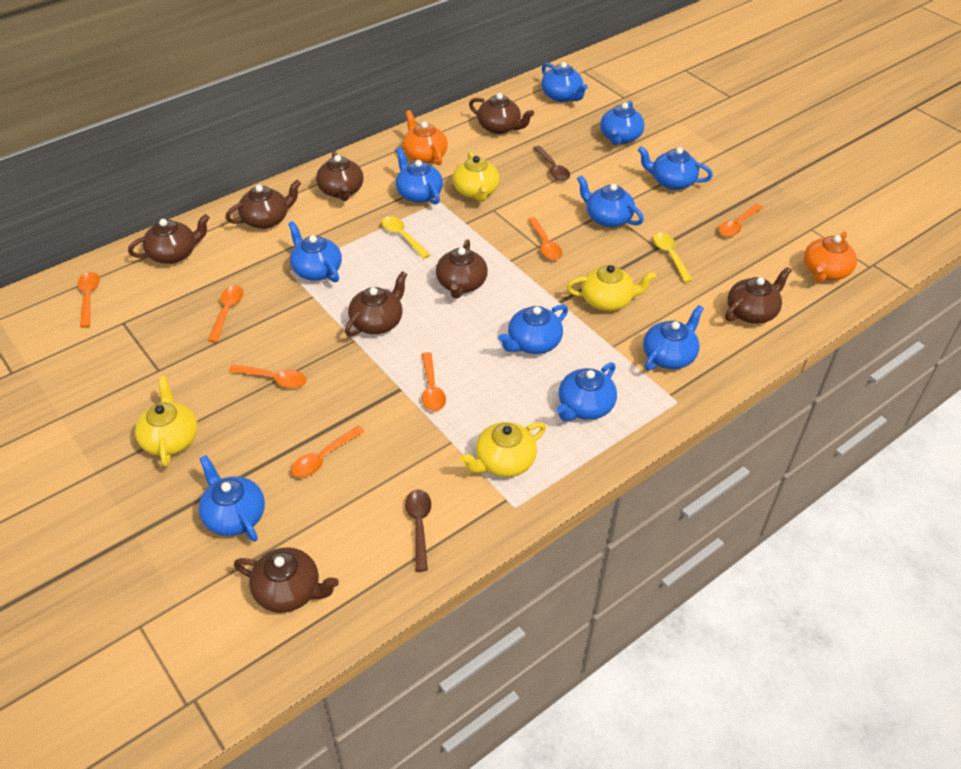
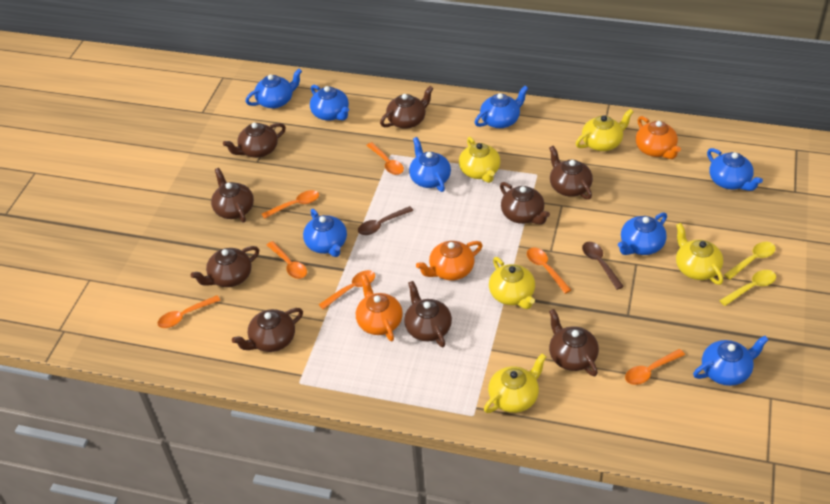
blue teapot: 10 -> 8
brown teapot: 8 -> 9
orange teapot: 2 -> 3
yellow teapot: 4 -> 5

